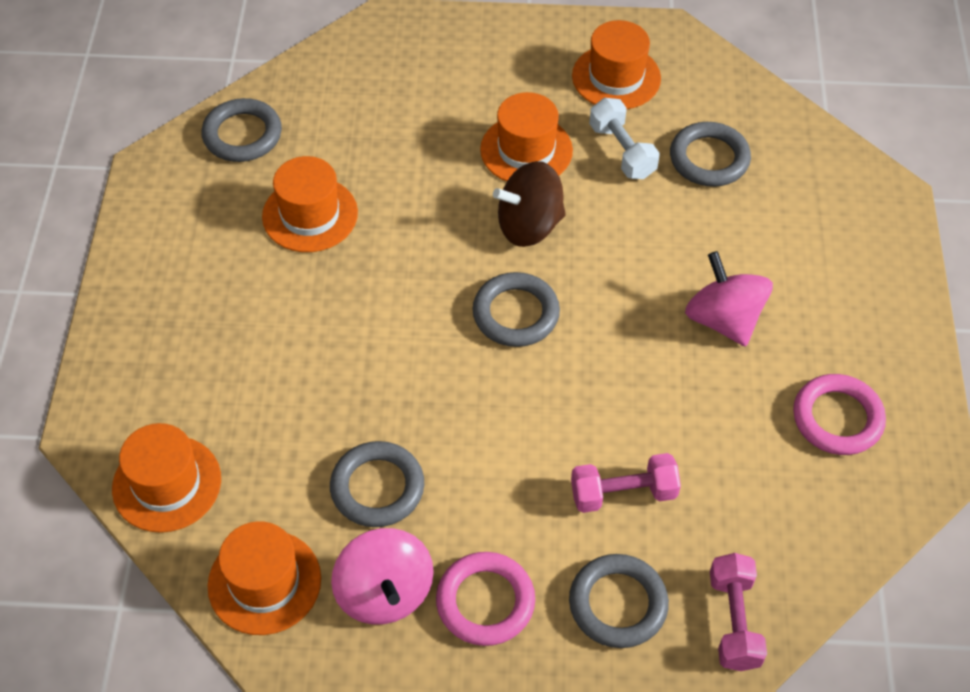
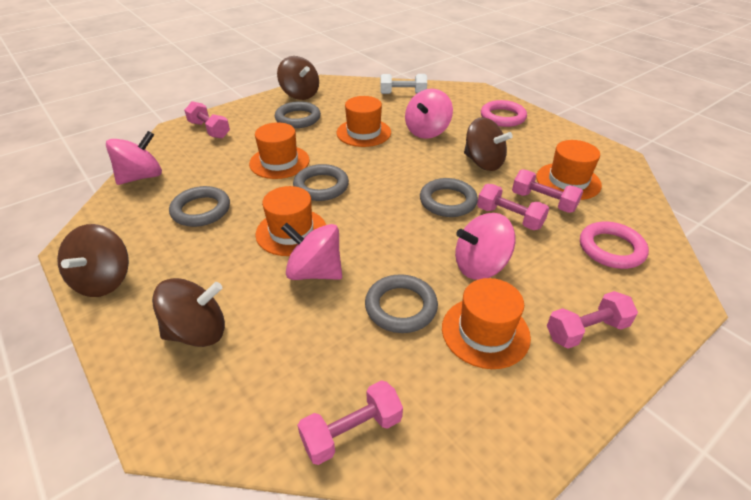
brown spinning top: 1 -> 4
pink dumbbell: 2 -> 5
pink spinning top: 2 -> 4

